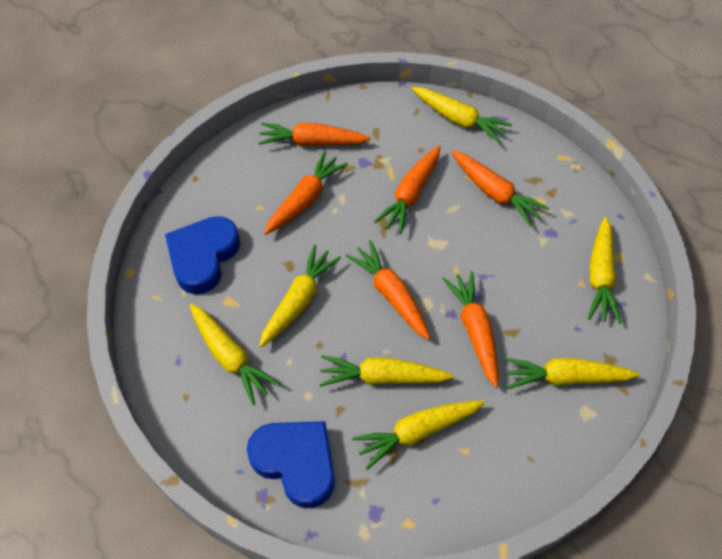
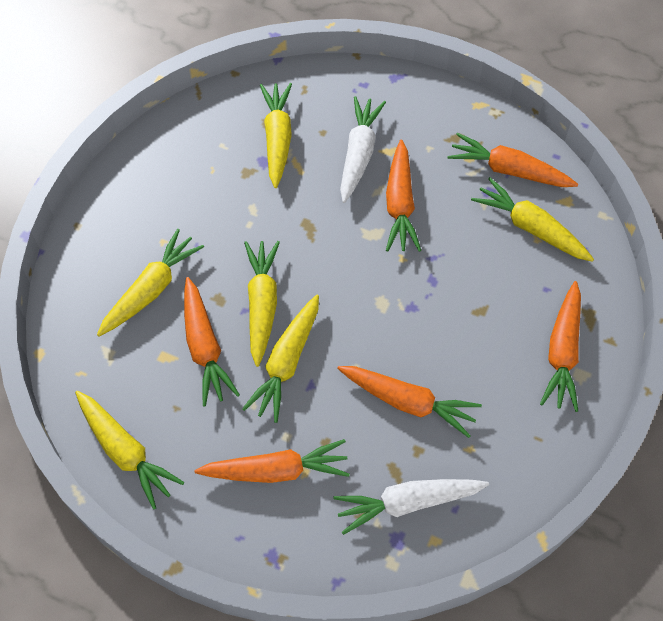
blue heart: 2 -> 0
white carrot: 0 -> 2
yellow carrot: 7 -> 6

